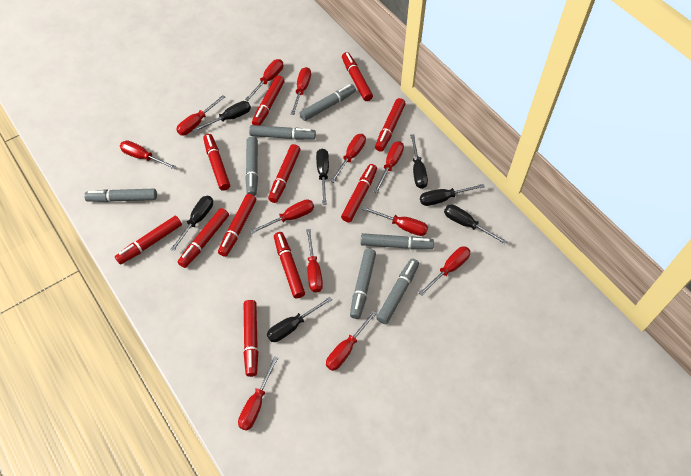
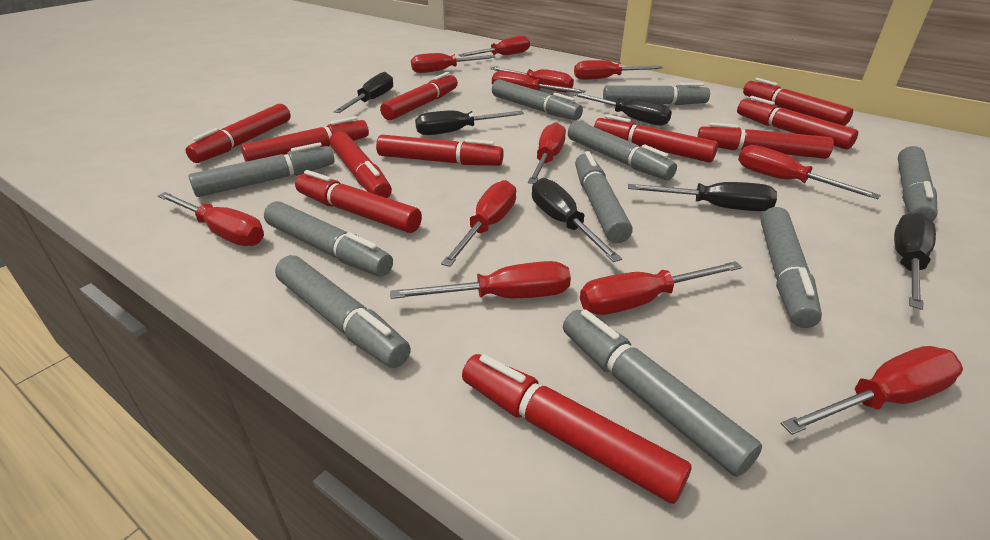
black screwdriver: 7 -> 6
grey marker: 7 -> 10

